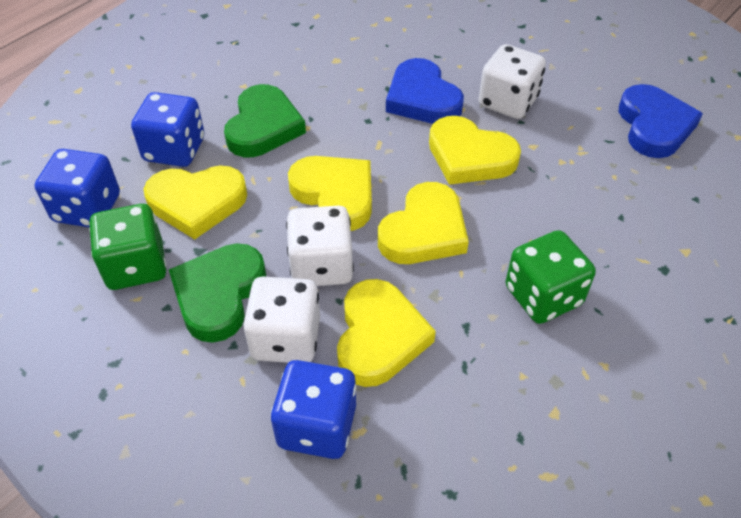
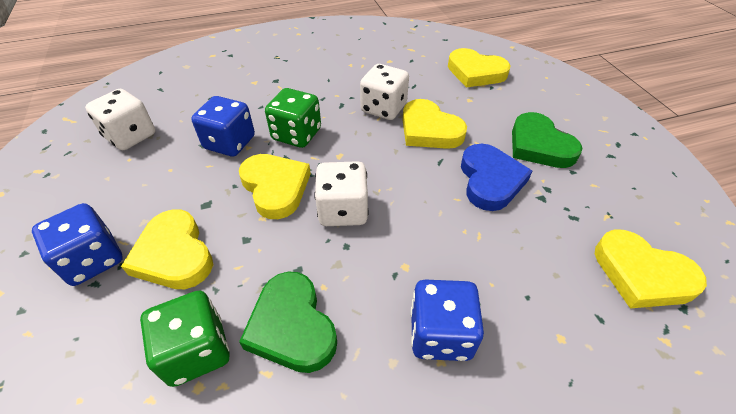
blue heart: 2 -> 1

